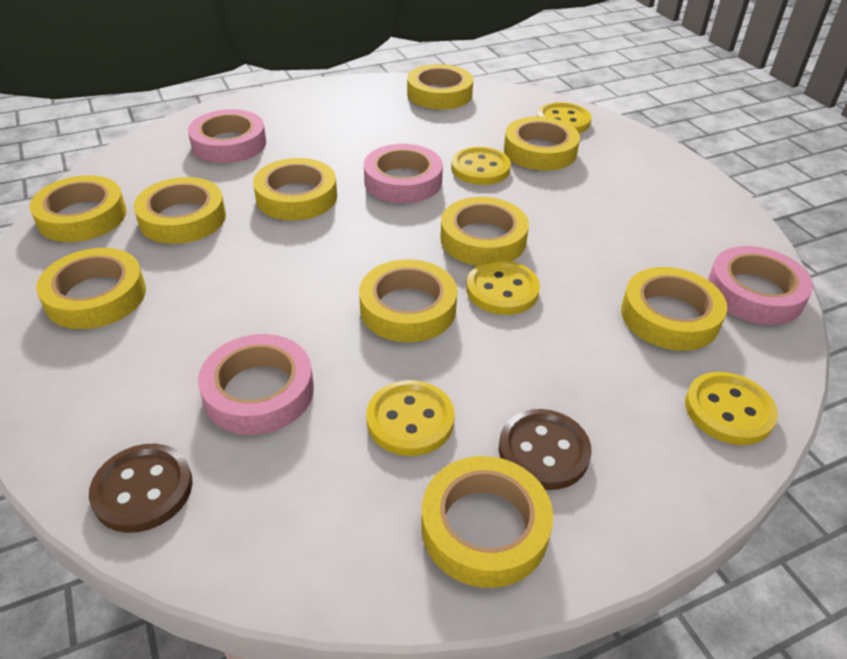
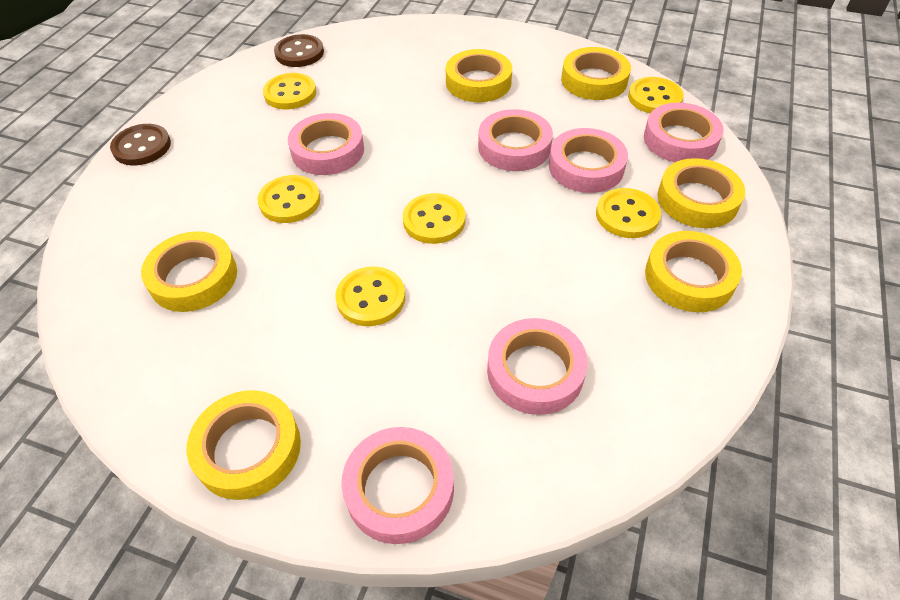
pink tape: 4 -> 6
yellow button: 5 -> 6
yellow tape: 10 -> 6

